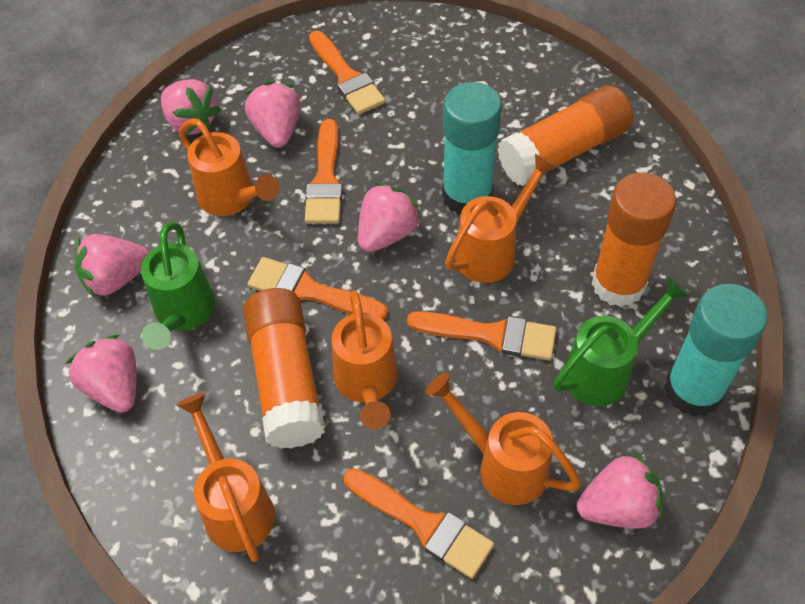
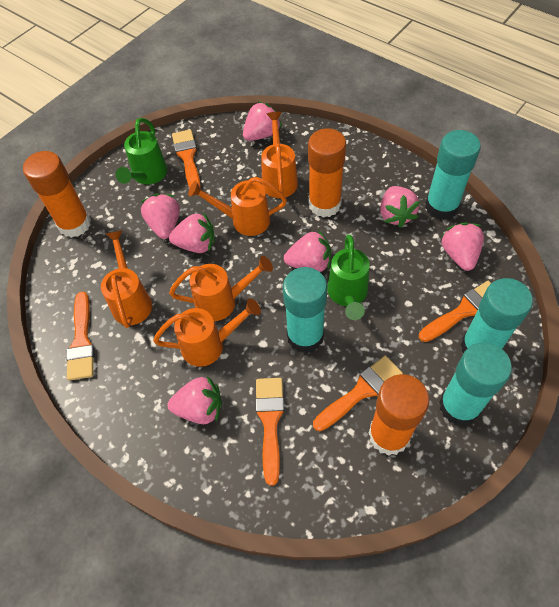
pink strawberry: 6 -> 7
turquoise glue stick: 2 -> 4

